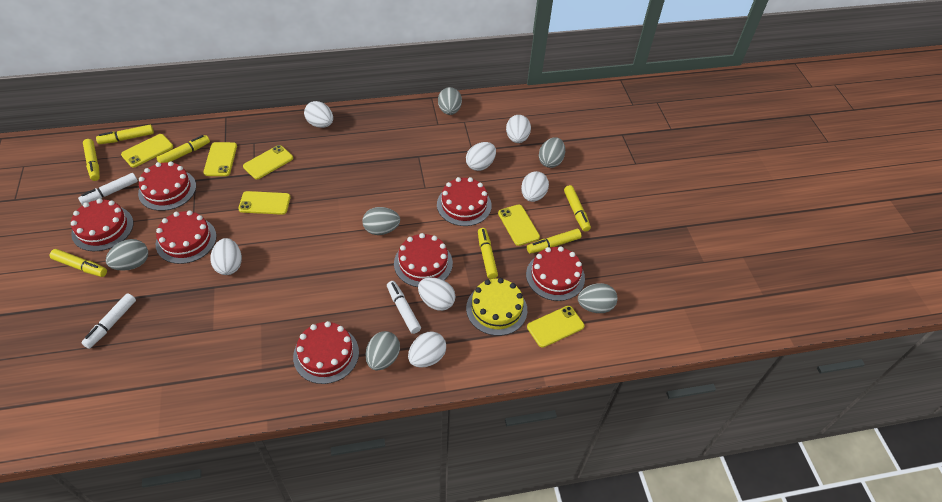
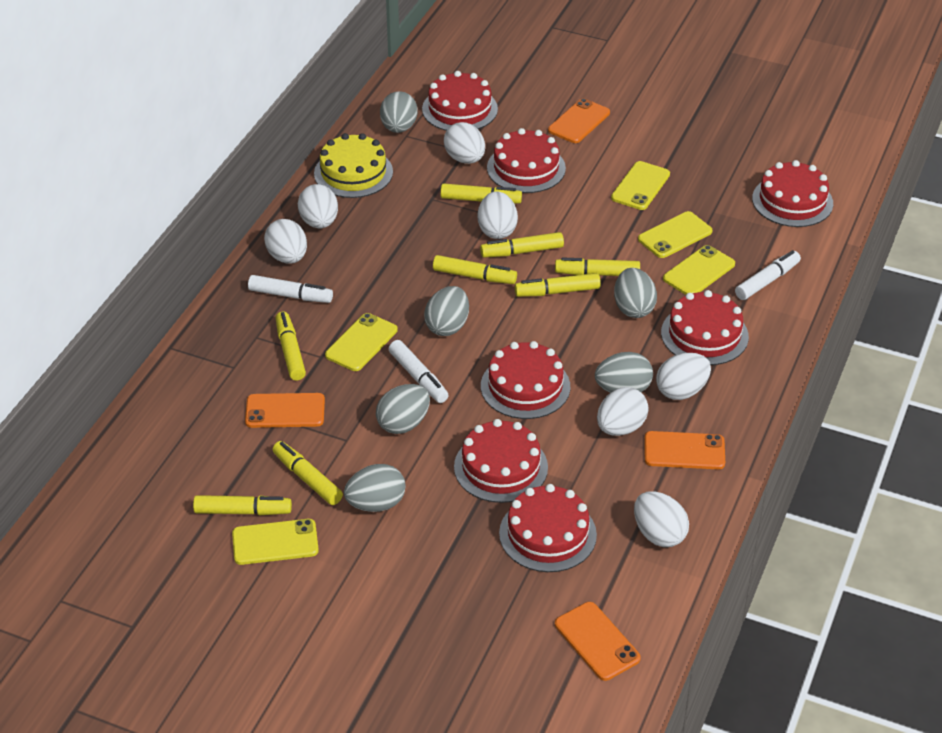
orange phone: 0 -> 4
yellow marker: 7 -> 8
yellow phone: 6 -> 5

